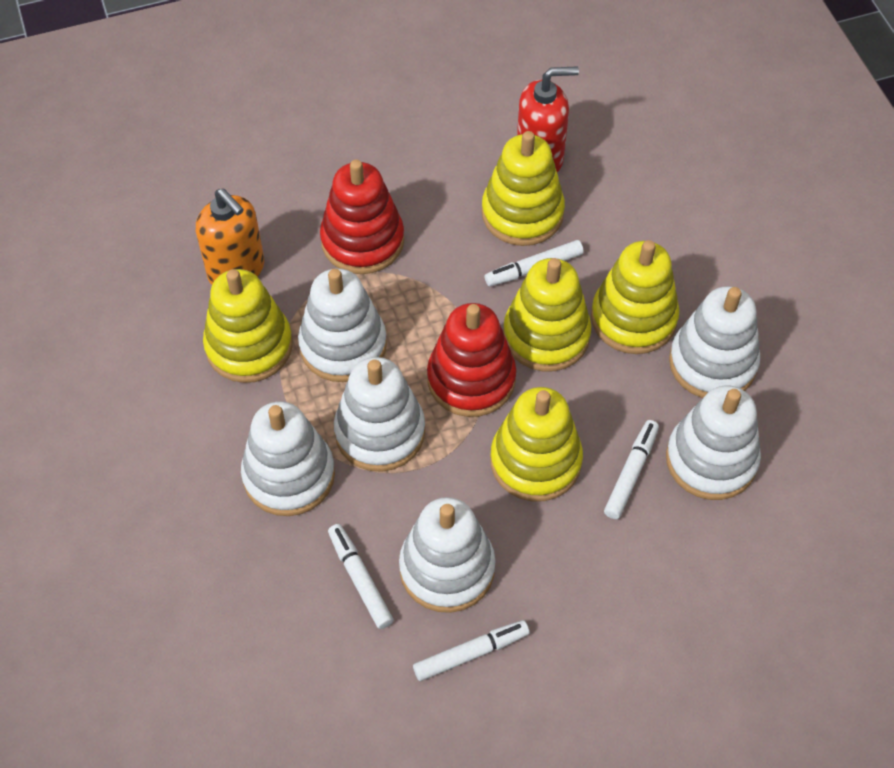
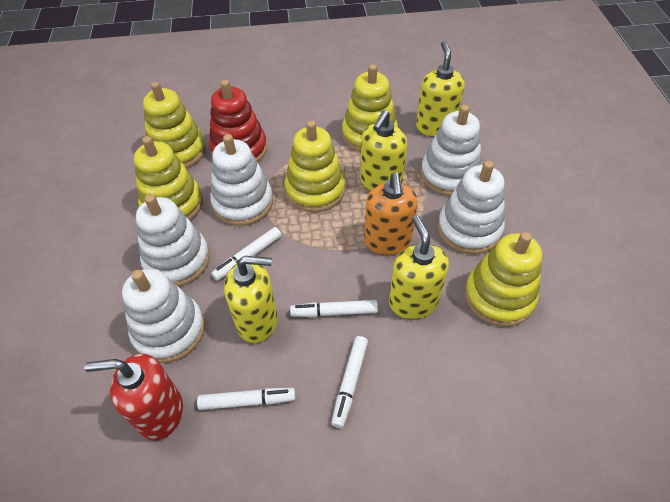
red stacking toy: 2 -> 1
white stacking toy: 6 -> 5
yellow soap dispenser: 0 -> 4

